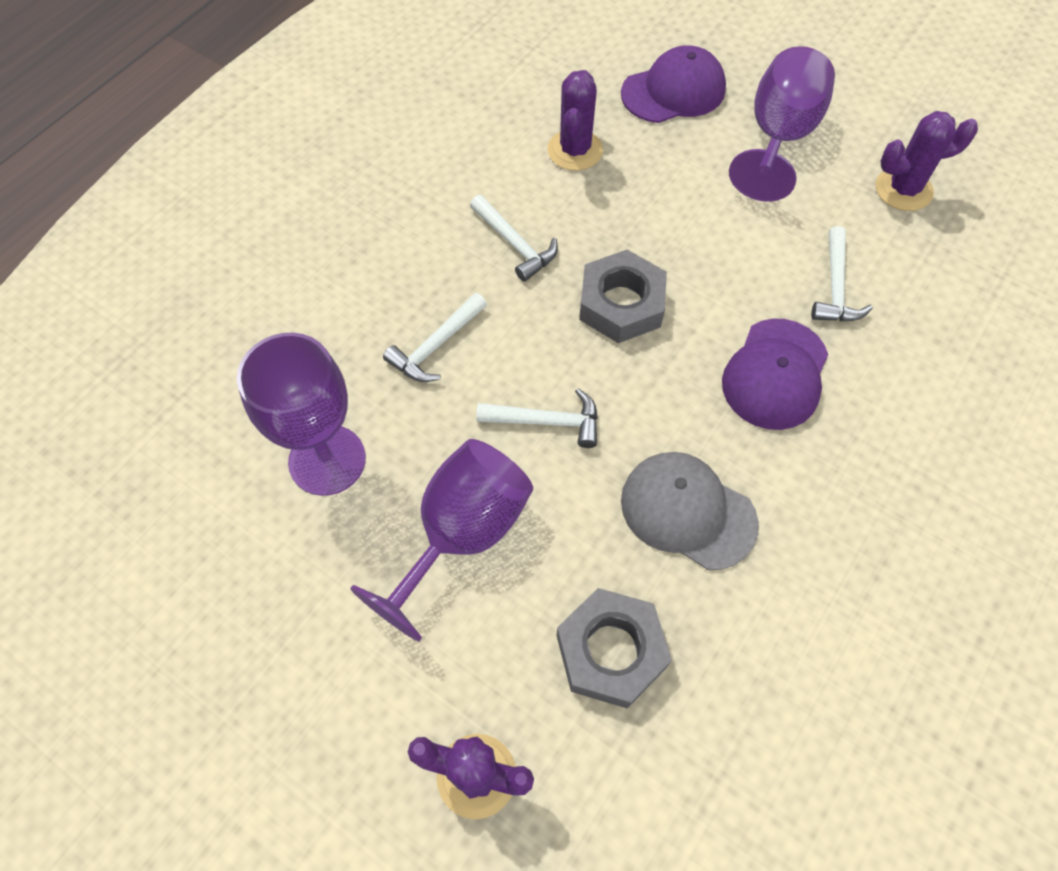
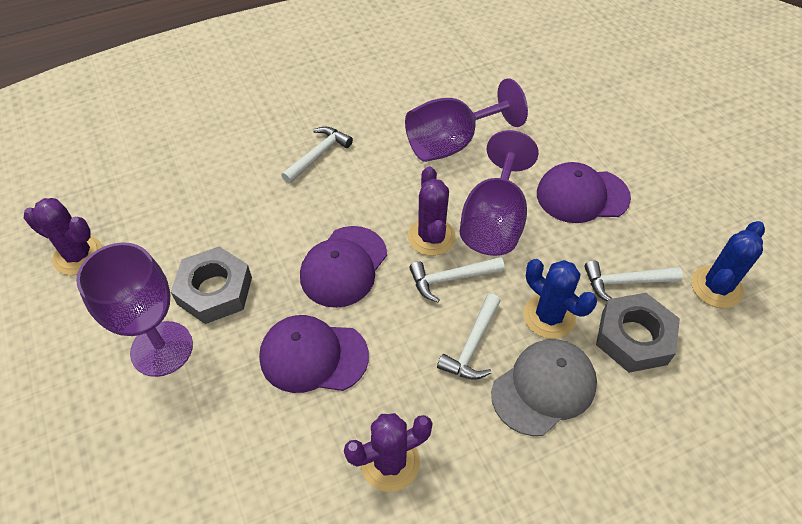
blue cactus: 0 -> 2
purple cap: 2 -> 3

